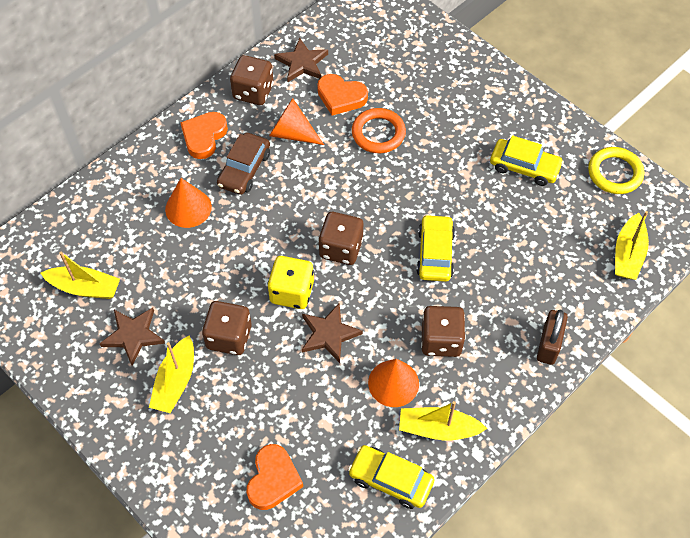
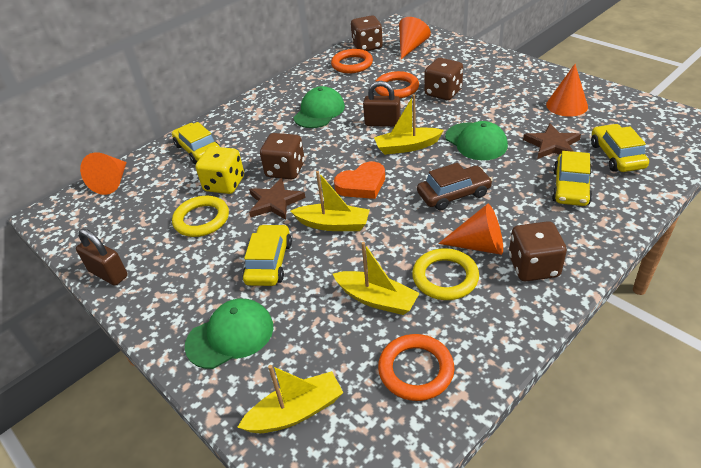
brown padlock: 1 -> 2
brown star: 3 -> 2
green cap: 0 -> 3
orange cone: 3 -> 4
orange heart: 3 -> 1
orange ring: 1 -> 3
yellow car: 3 -> 4
yellow ring: 1 -> 2

